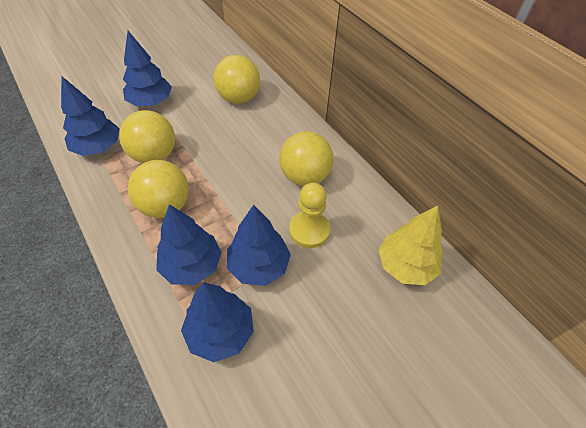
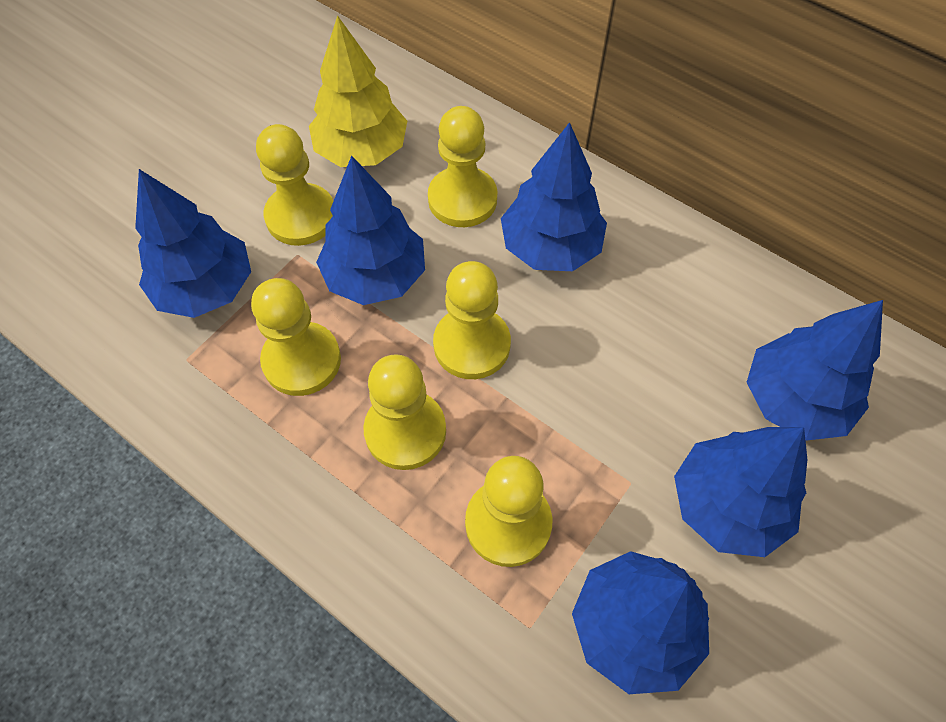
blue tree: 5 -> 6
yellow ball: 4 -> 0
yellow pawn: 1 -> 6

